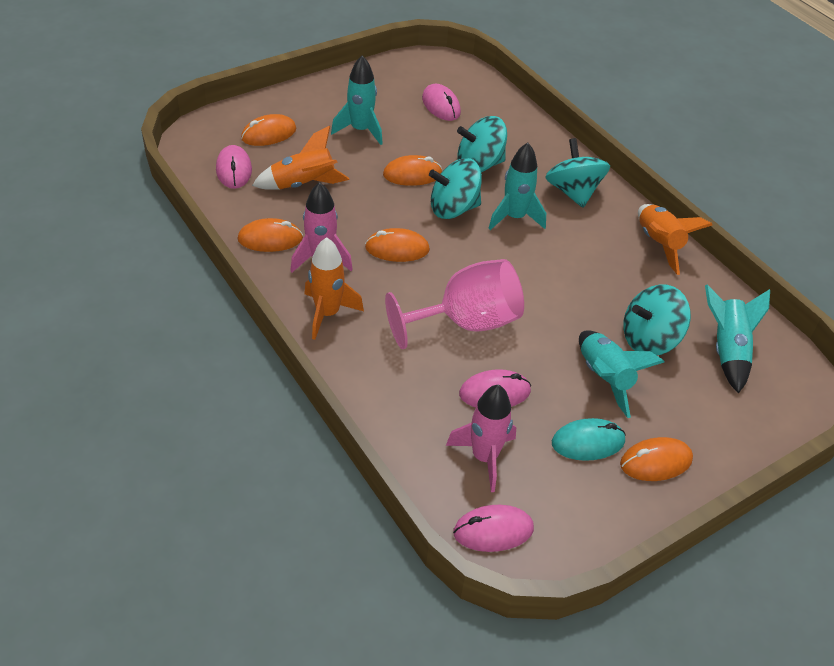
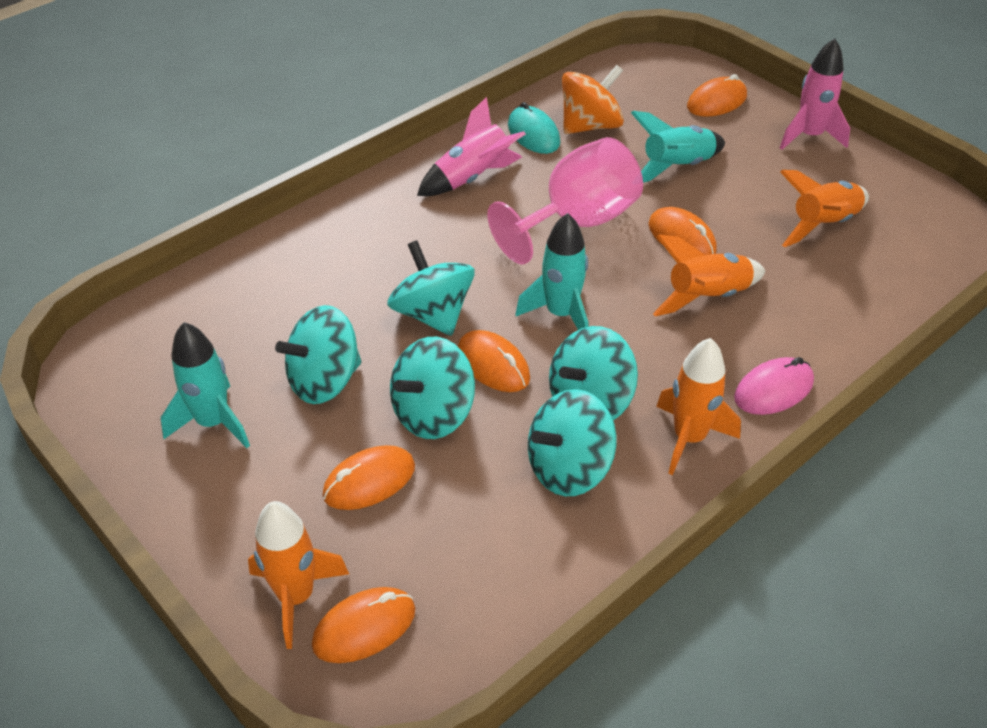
orange rocket: 3 -> 4
orange spinning top: 0 -> 1
pink mouse: 4 -> 1
turquoise rocket: 4 -> 3
turquoise spinning top: 4 -> 5

